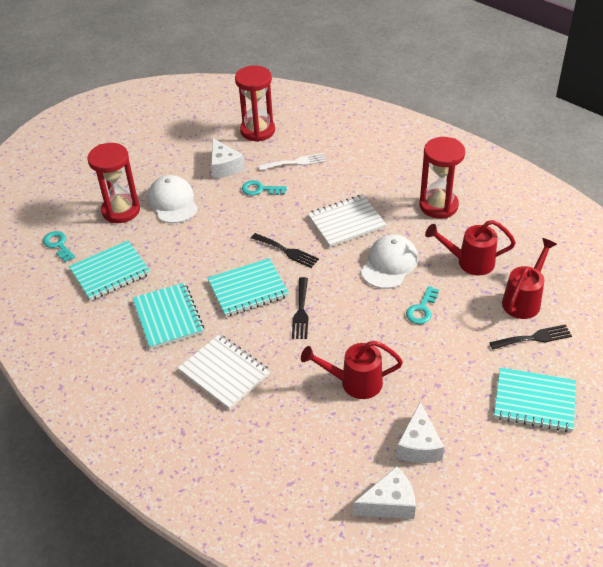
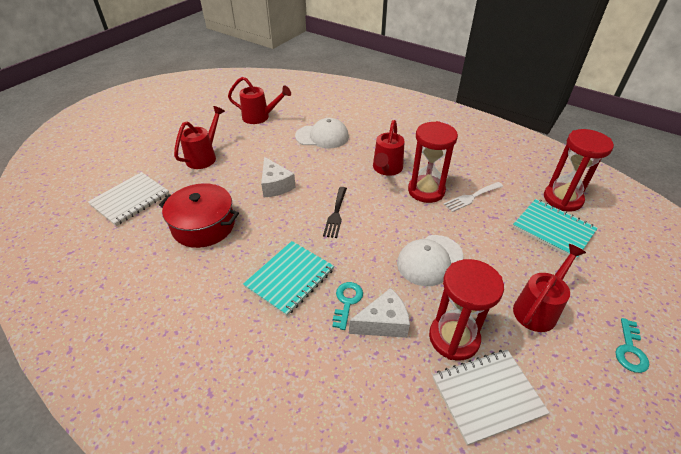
black fork: 3 -> 1
red pot: 0 -> 1
red watering can: 3 -> 4
turquoise key: 3 -> 2
turquoise notebook: 4 -> 2
white cheese: 3 -> 2

